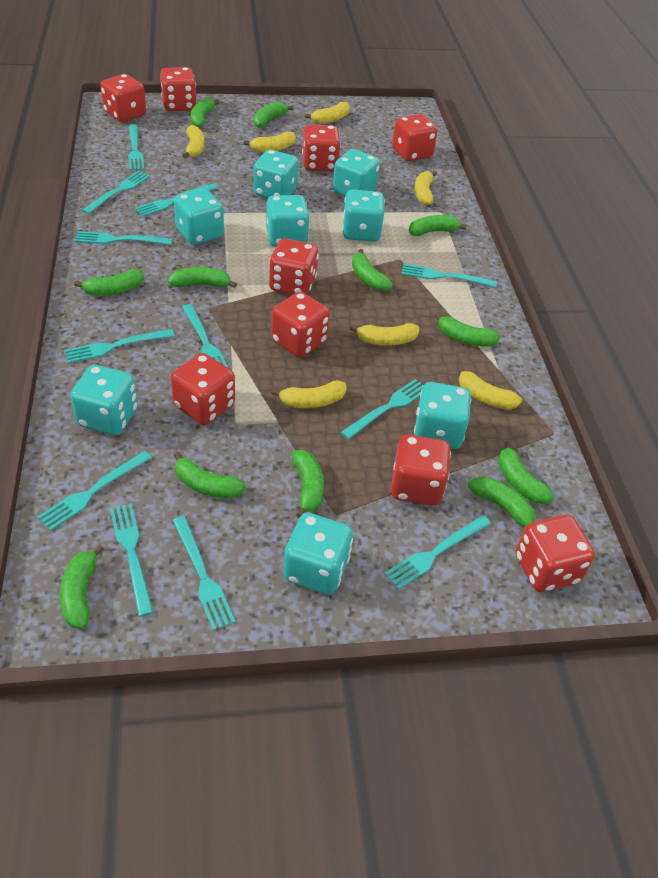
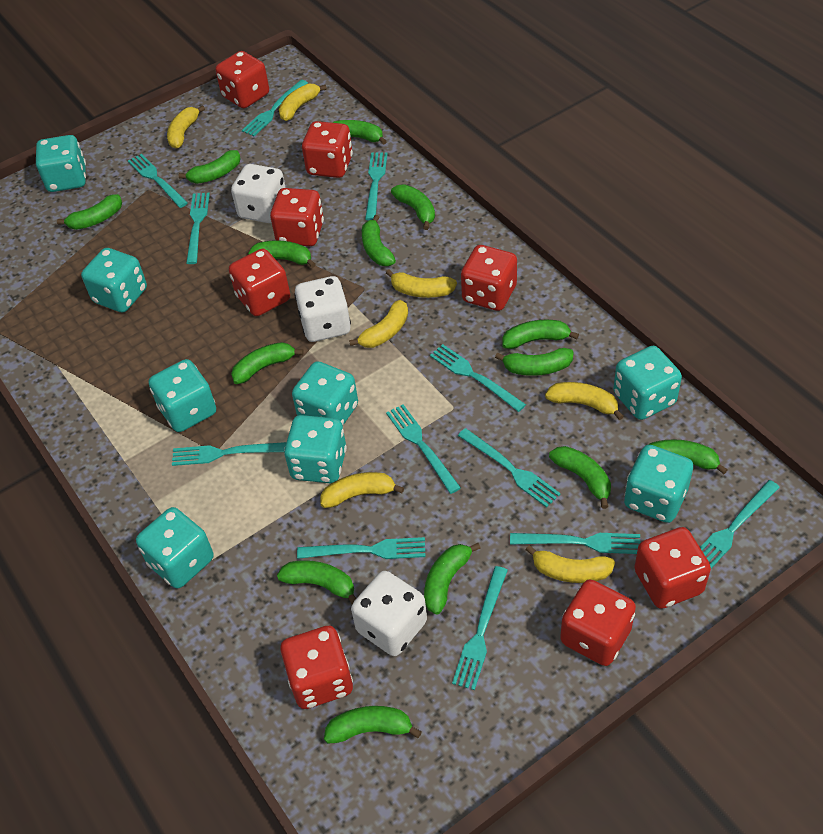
green banana: 12 -> 14
red dice: 9 -> 8
white dice: 0 -> 3

